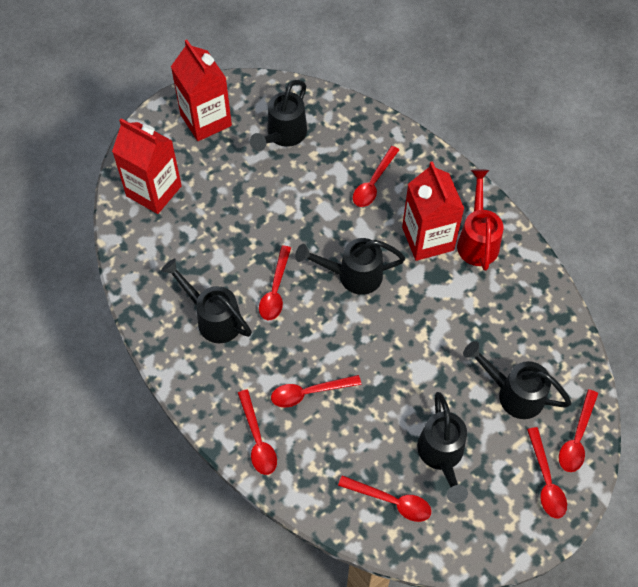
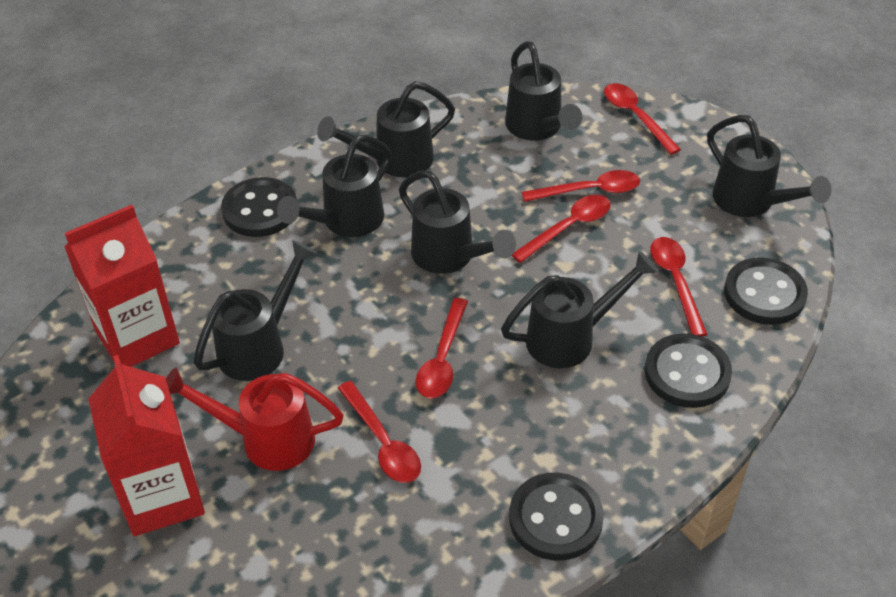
black button: 0 -> 4
black watering can: 5 -> 7
red carton: 3 -> 2
red spoon: 7 -> 6

